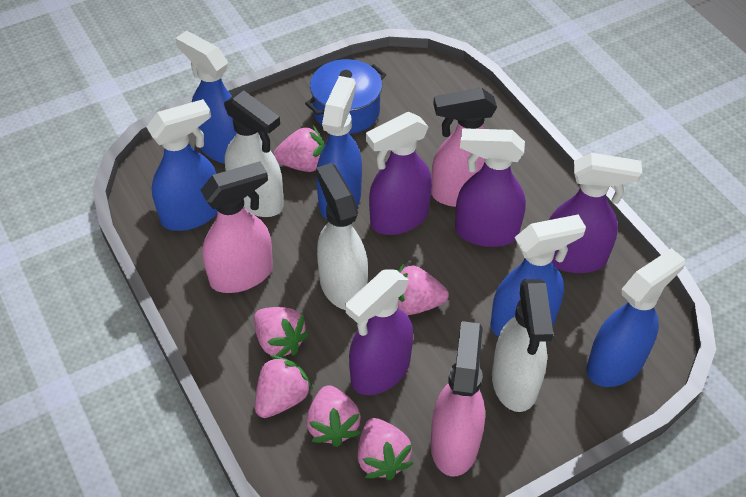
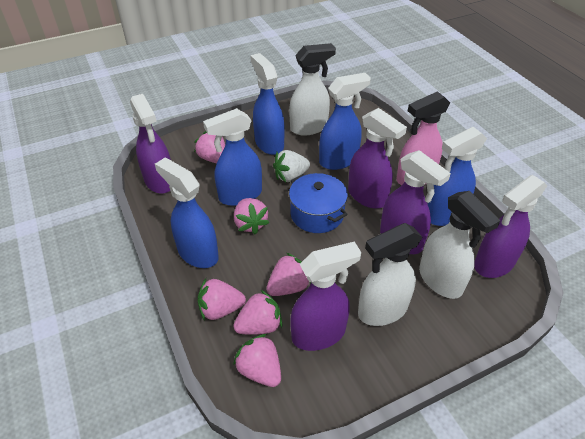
pink spray bottle: 3 -> 1
purple spray bottle: 4 -> 5
white strawberry: 0 -> 1

